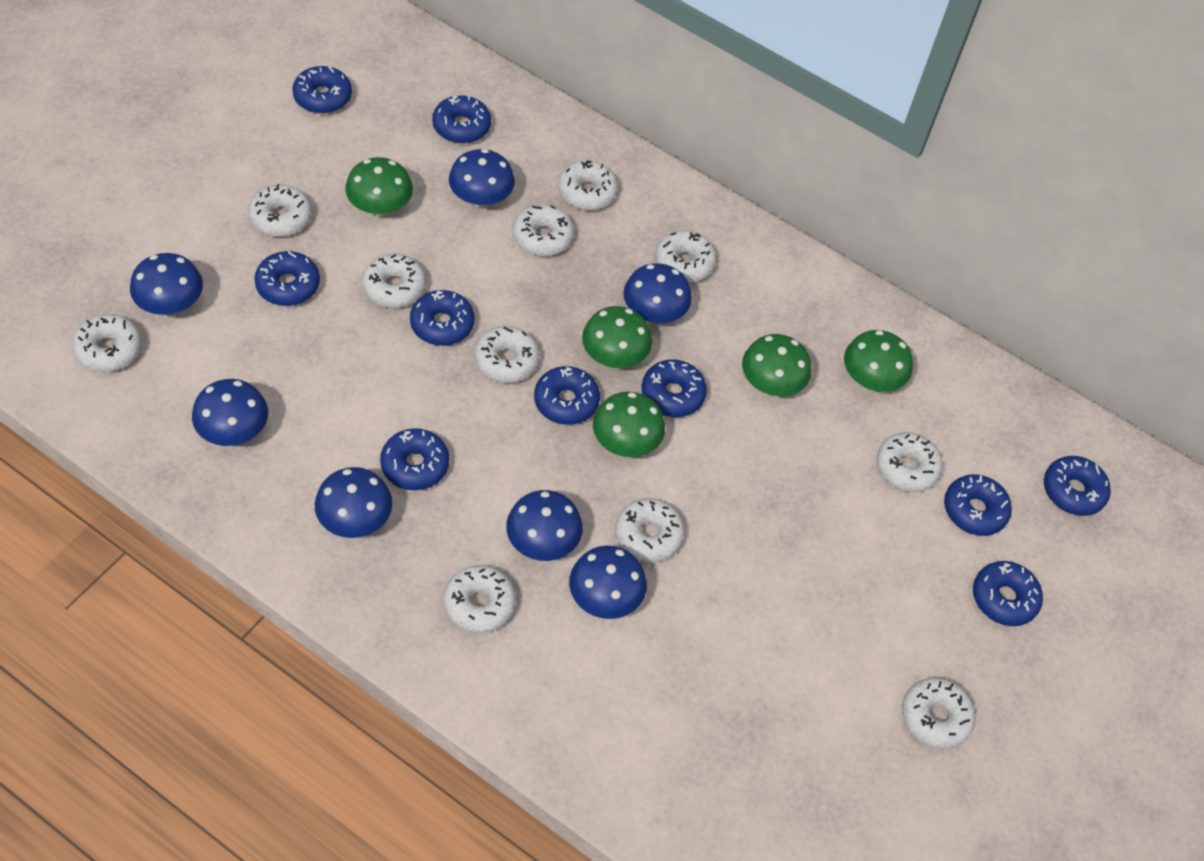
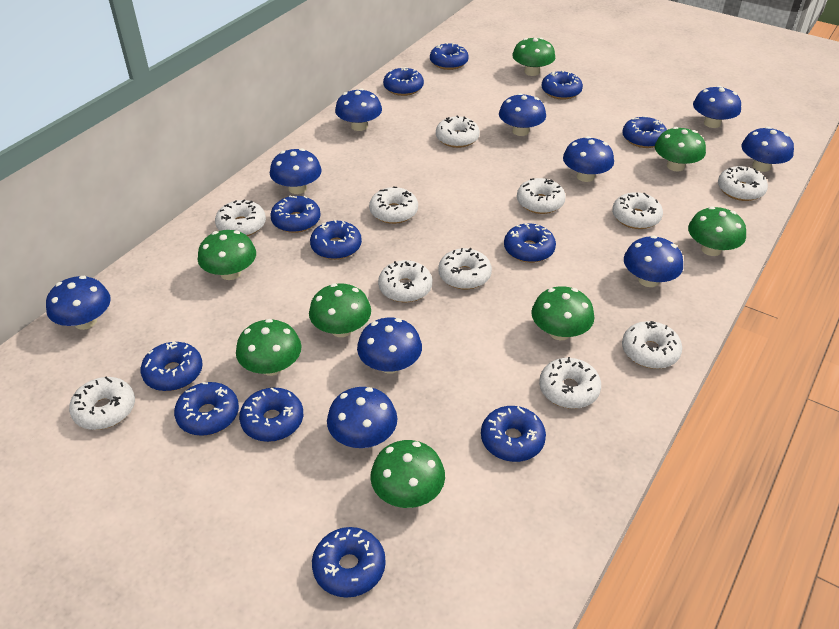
blue donut: 10 -> 12
blue mushroom: 7 -> 10
green mushroom: 5 -> 8

